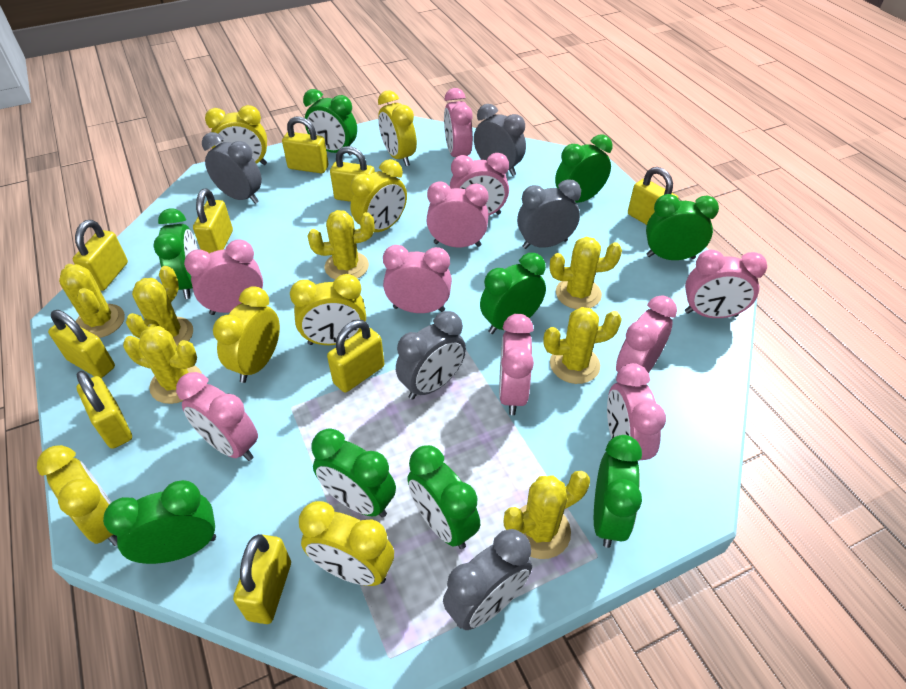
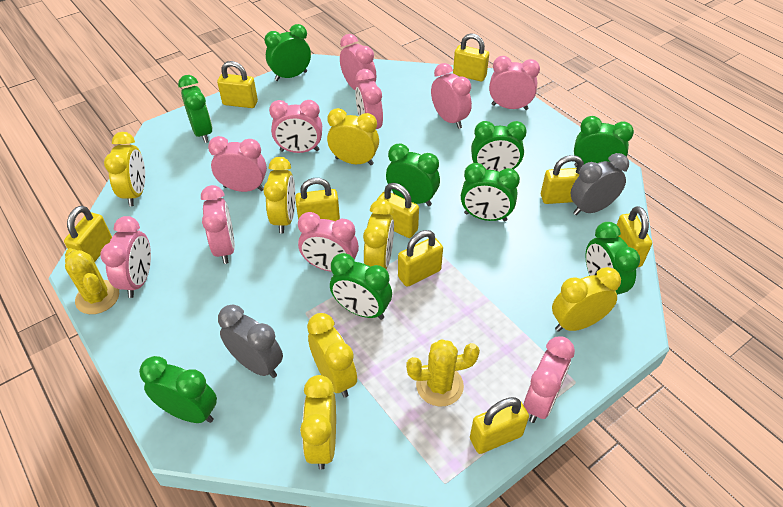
grey clock: 5 -> 2
yellow cactus: 7 -> 2

